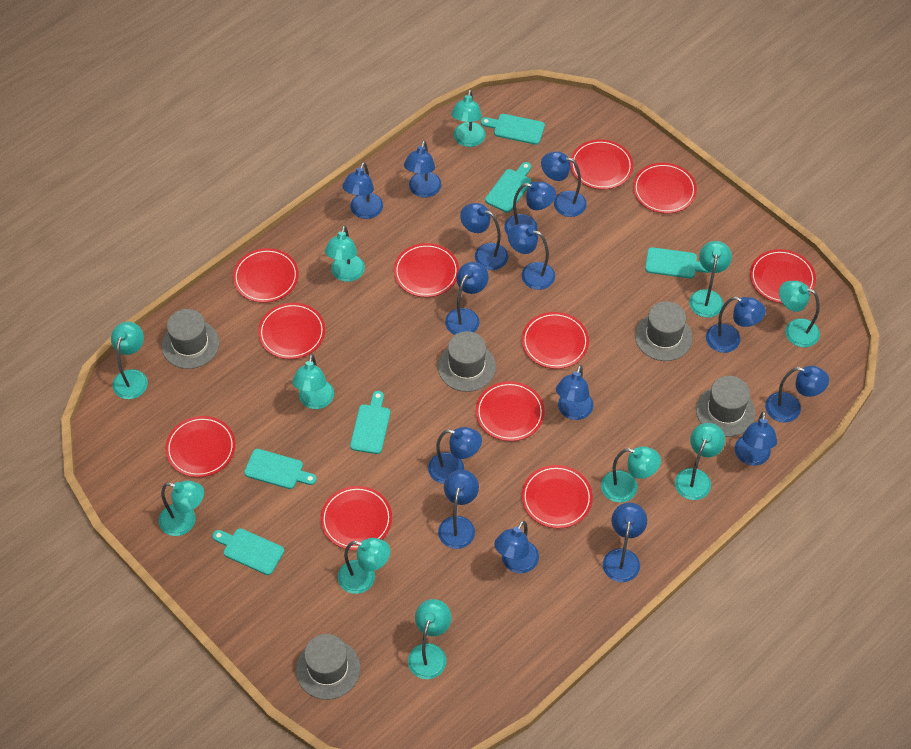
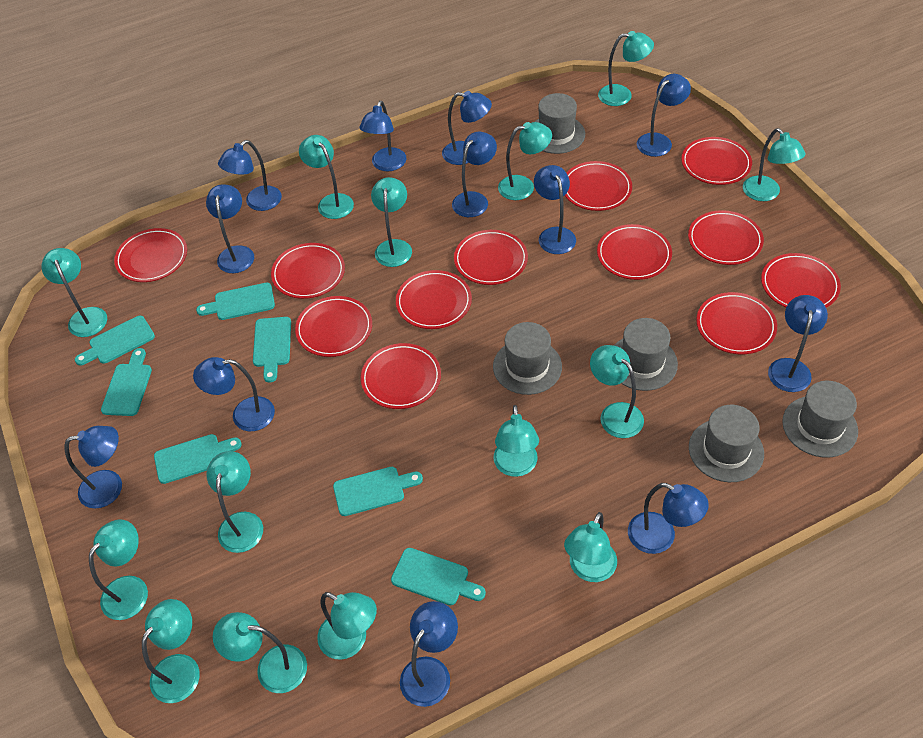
blue lamp: 15 -> 12
red plate: 11 -> 12
turquoise cutting board: 6 -> 7
turquoise lamp: 11 -> 14

